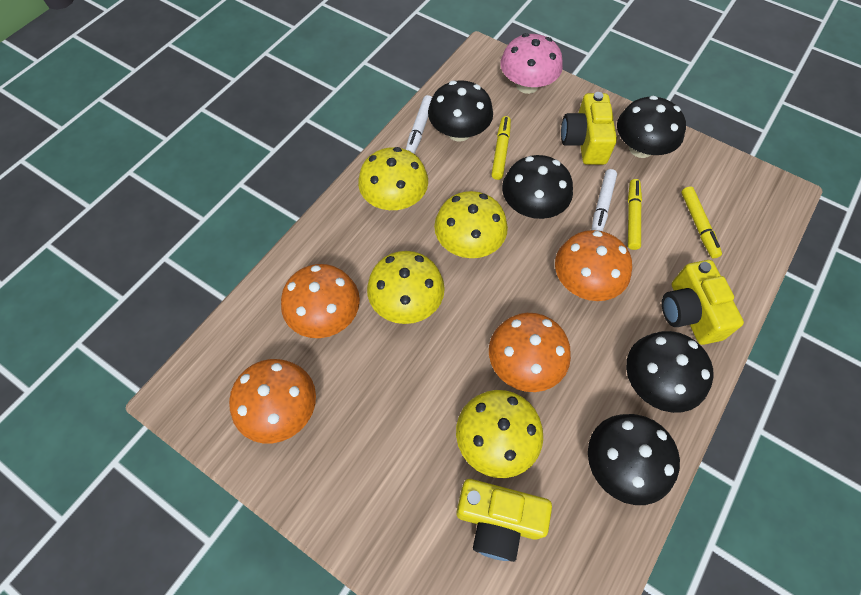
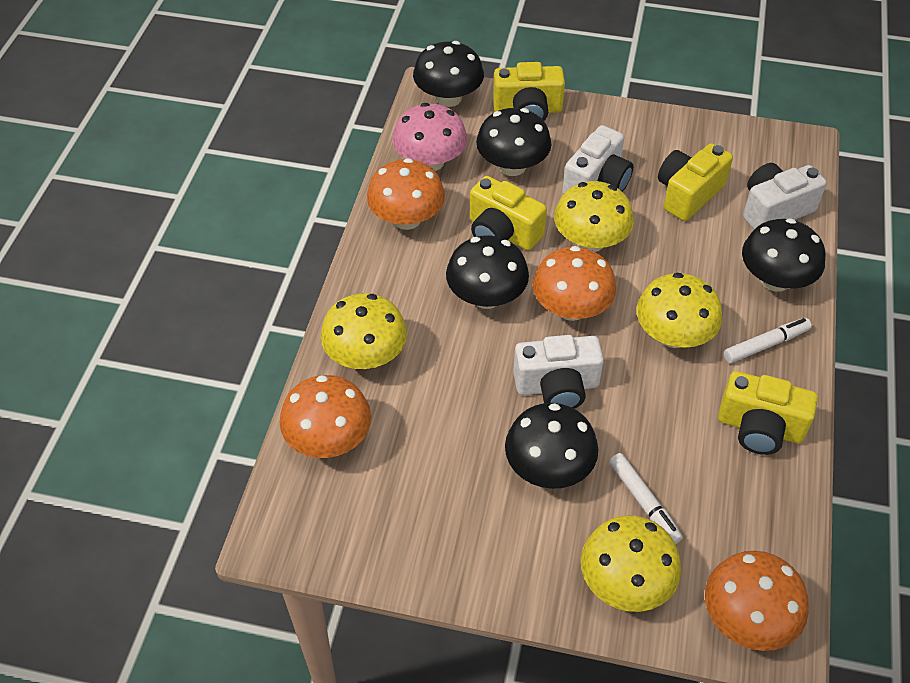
white camera: 0 -> 3
yellow camera: 3 -> 4
yellow marker: 3 -> 0

